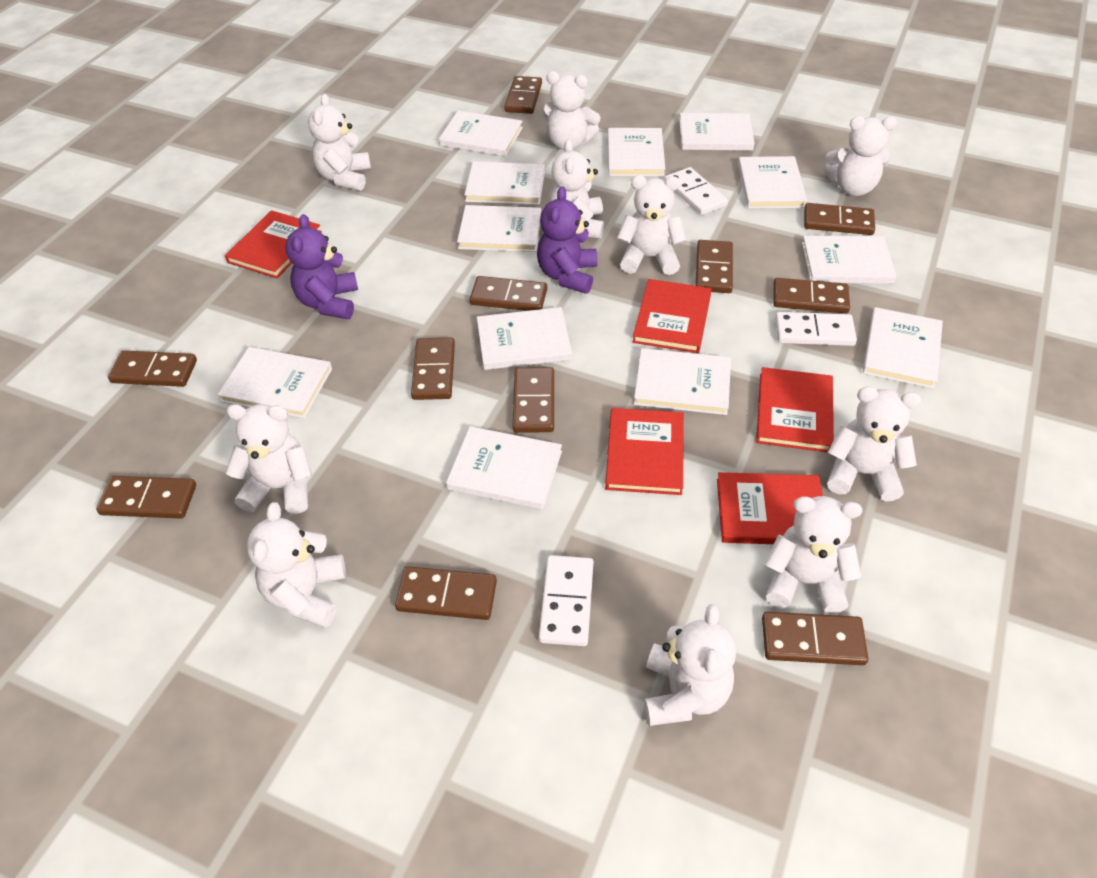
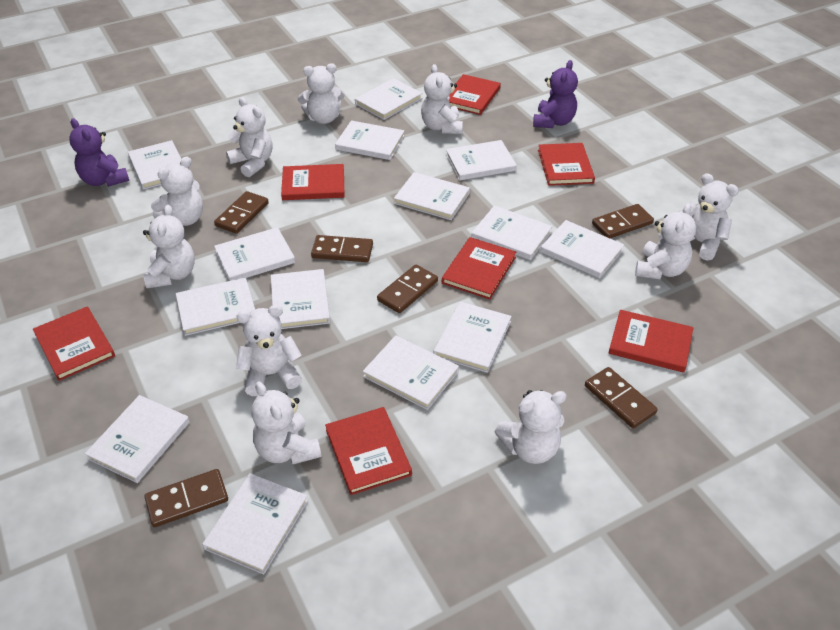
brown domino: 11 -> 6
red book: 5 -> 7
white book: 12 -> 14
white domino: 3 -> 0

